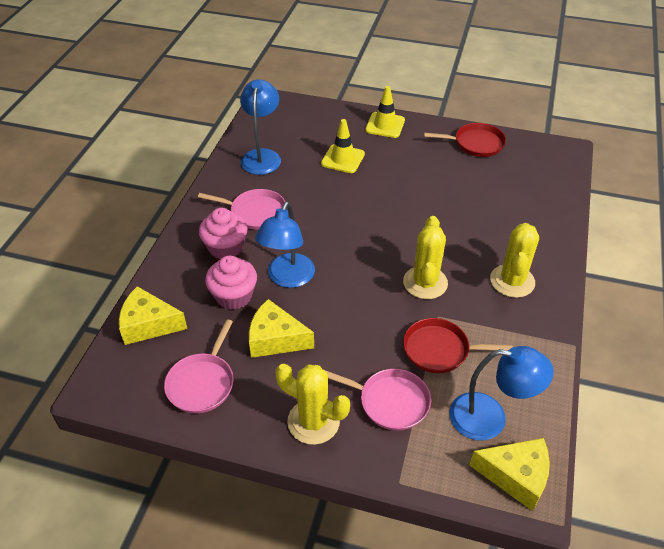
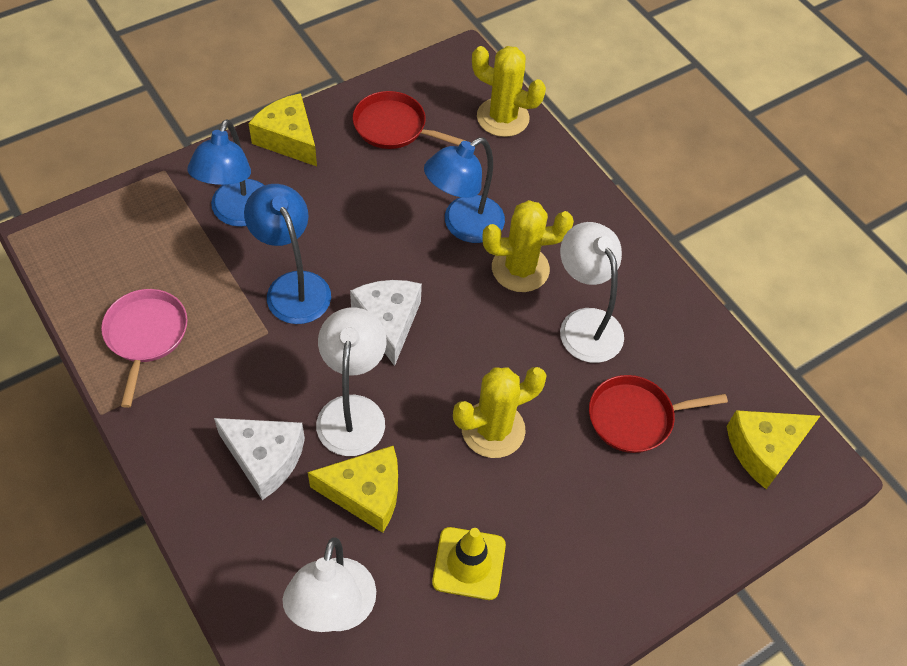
pink cupcake: 2 -> 0
pink pan: 3 -> 1
white cheese: 0 -> 2
white lamp: 0 -> 3
yellow traffic cone: 2 -> 1

